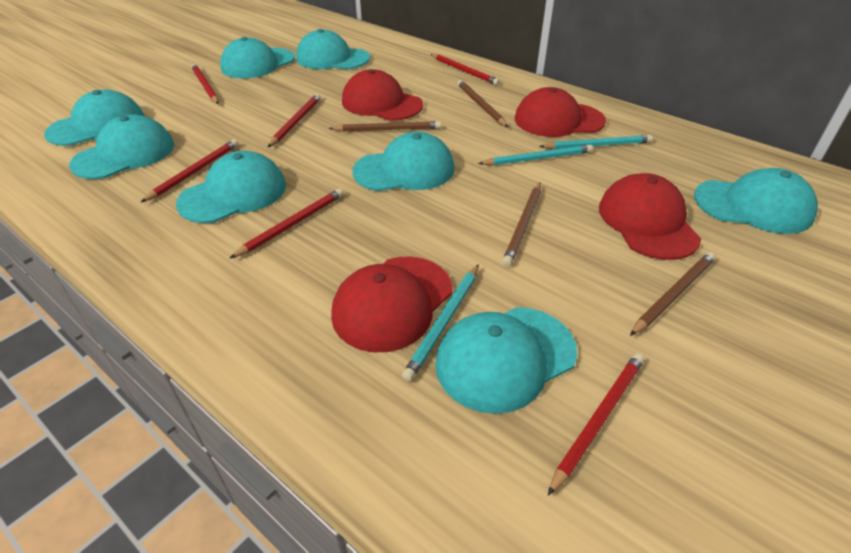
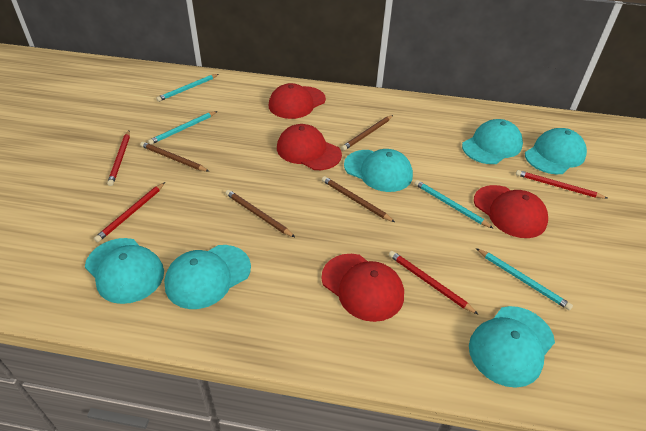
red pencil: 6 -> 4
turquoise cap: 8 -> 6
turquoise pencil: 3 -> 4

